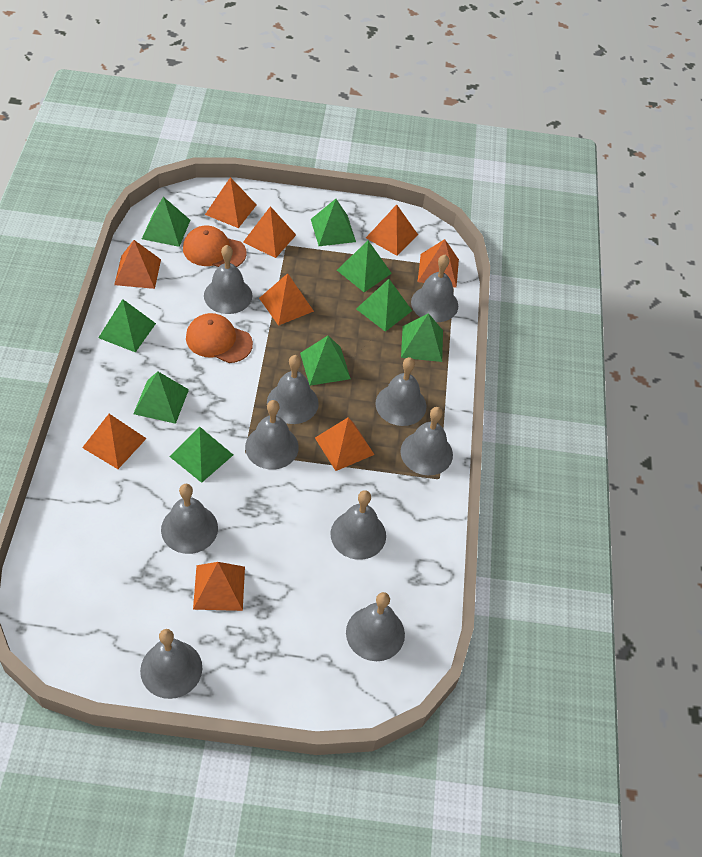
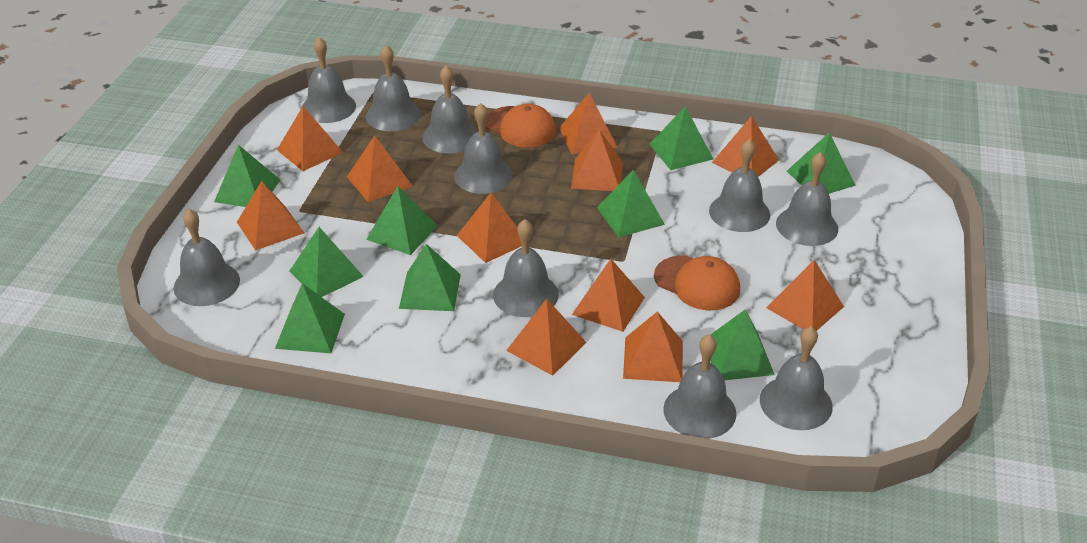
orange pyramid: 9 -> 11

